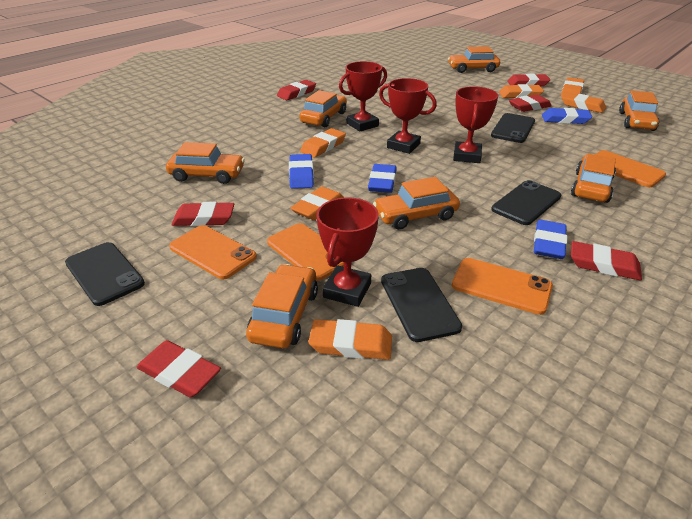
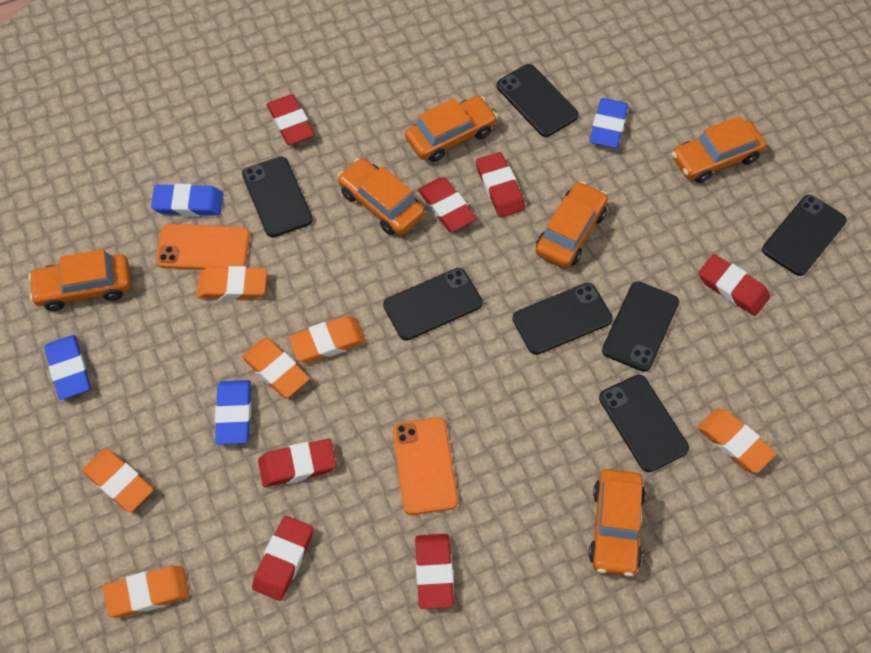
black phone: 4 -> 7
orange car: 7 -> 6
orange phone: 4 -> 2
red eraser: 6 -> 7
red trophy: 4 -> 0

